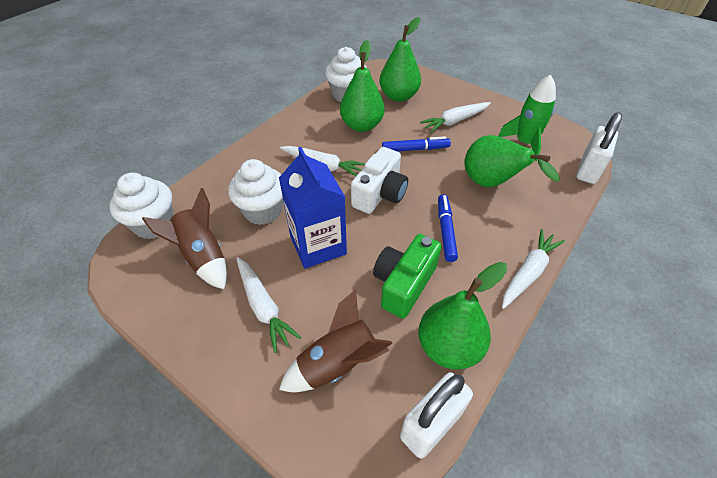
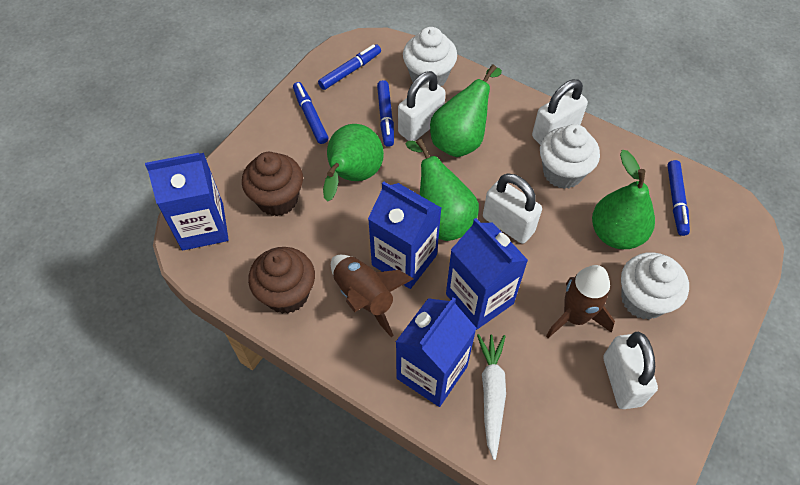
blue carton: 1 -> 4
blue marker: 2 -> 4
brown cupcake: 0 -> 2
green camera: 1 -> 0
green rocket: 1 -> 0
white camera: 1 -> 0
white carrot: 4 -> 1
white padlock: 2 -> 4

